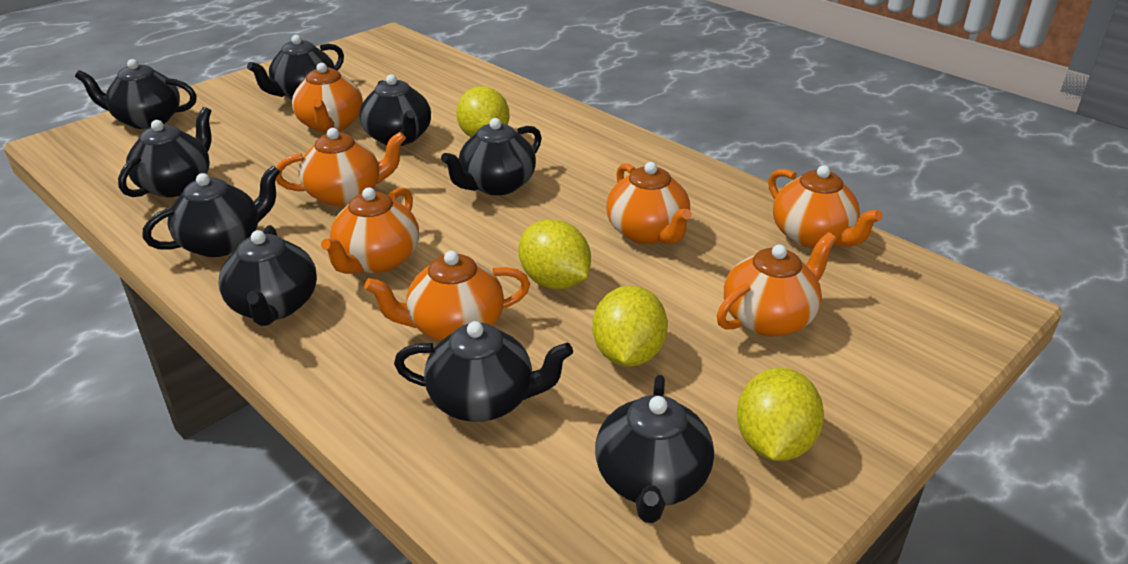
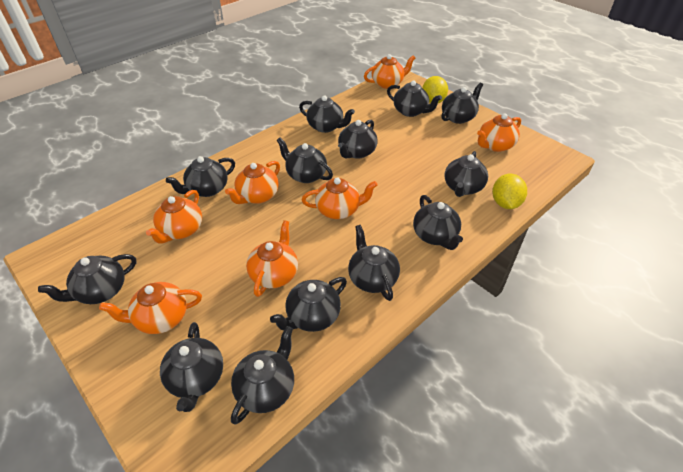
black teapot: 9 -> 13
yellow lemon: 4 -> 2

